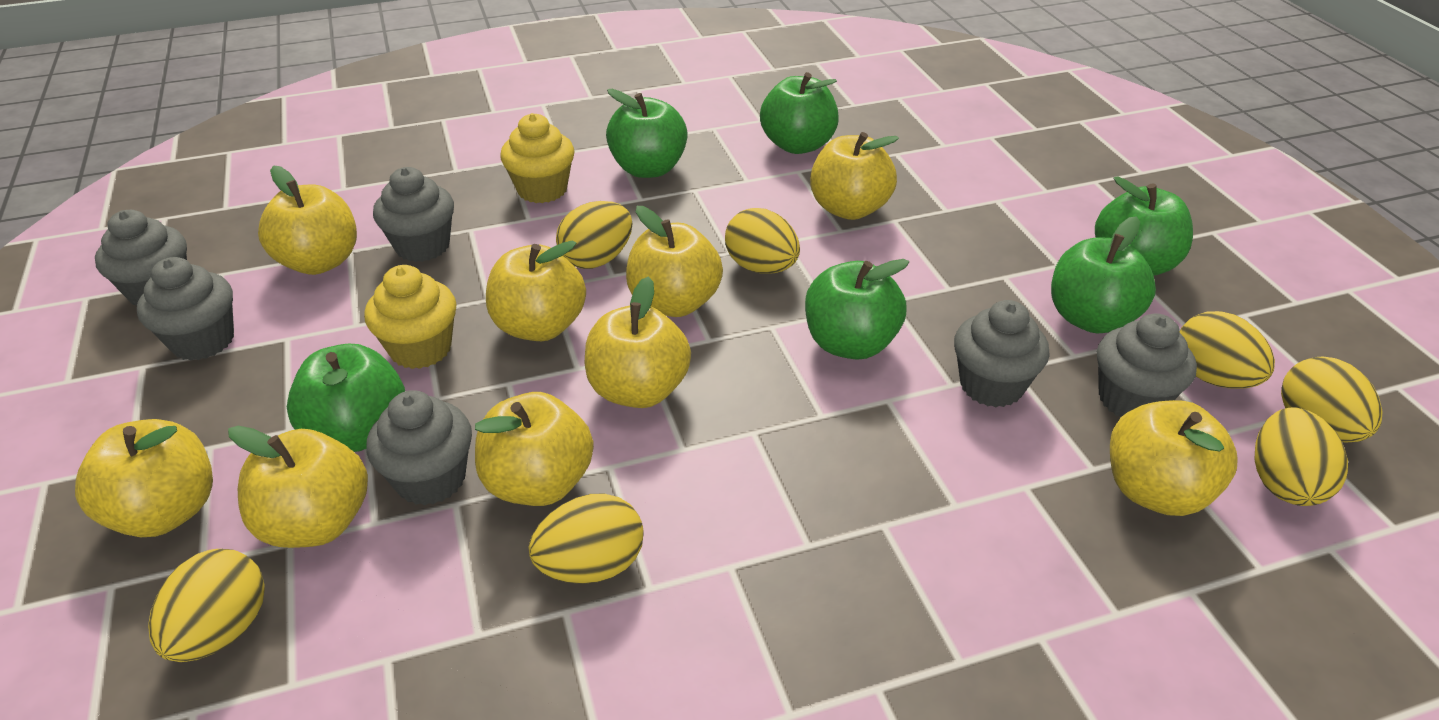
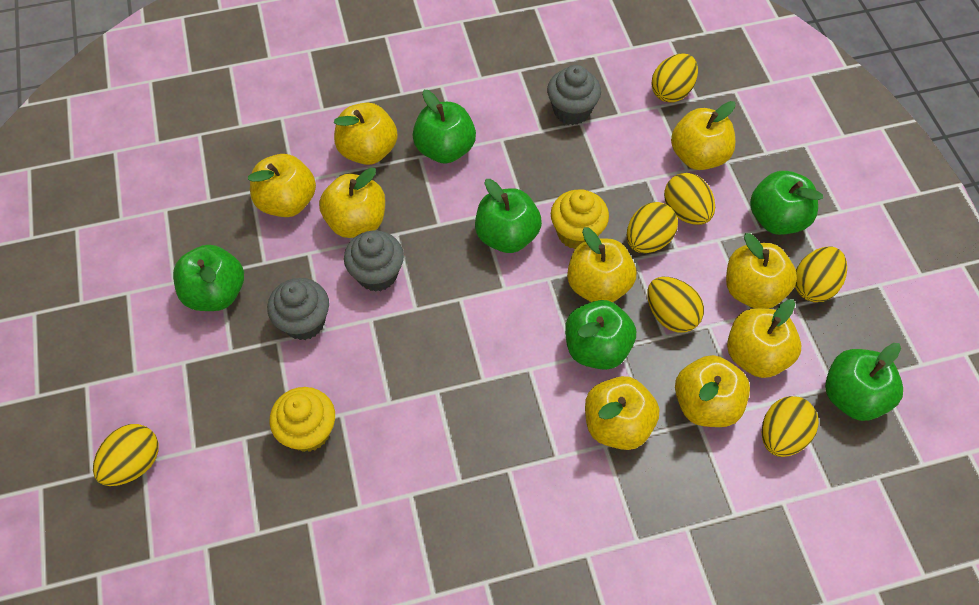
grey cupcake: 6 -> 3

